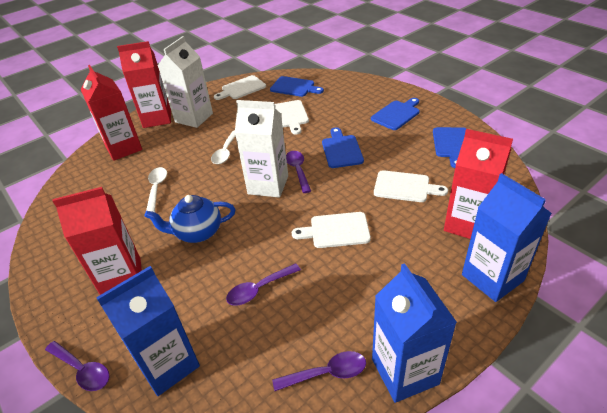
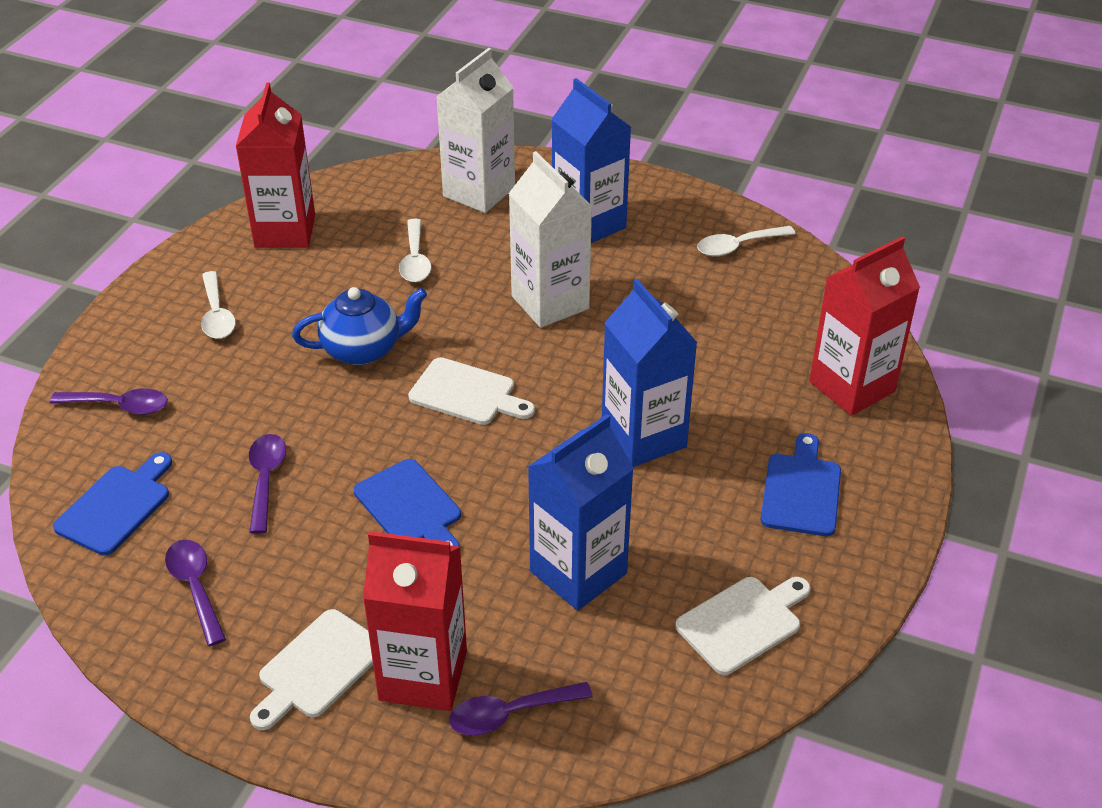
blue cutting board: 4 -> 3
red carton: 4 -> 3
white cutting board: 4 -> 3
white spoon: 2 -> 3

